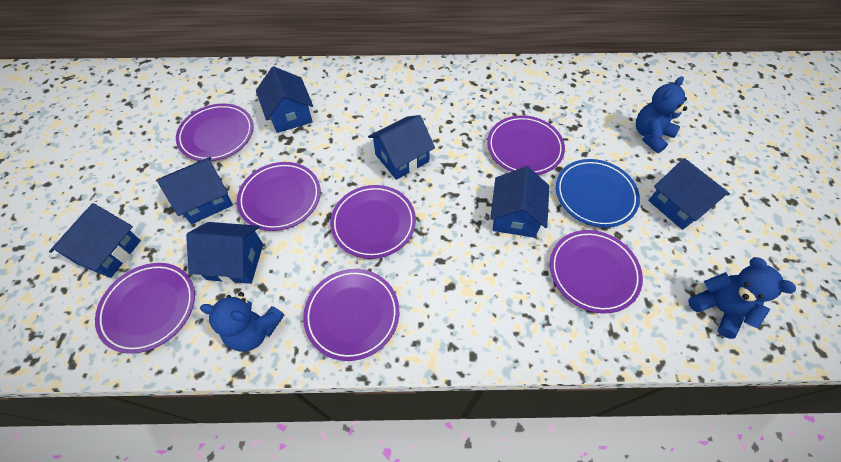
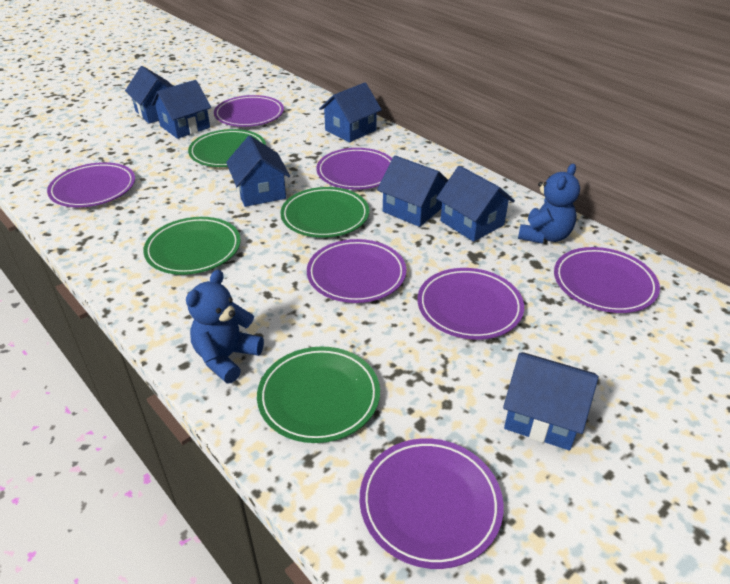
blue plate: 1 -> 0
blue teddy bear: 3 -> 2
green plate: 0 -> 4

